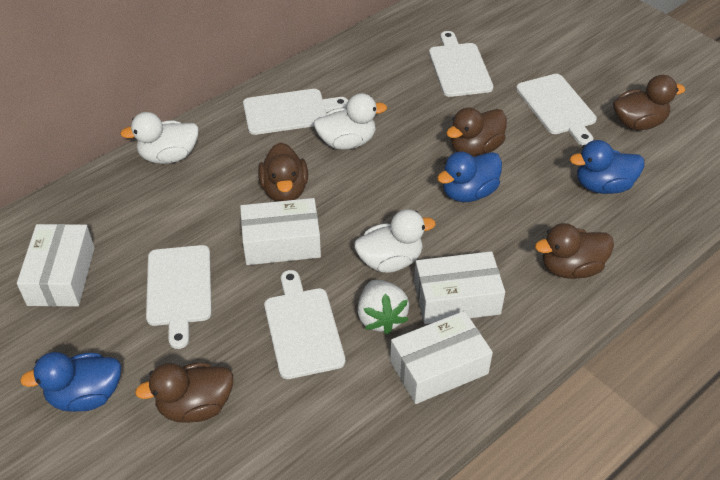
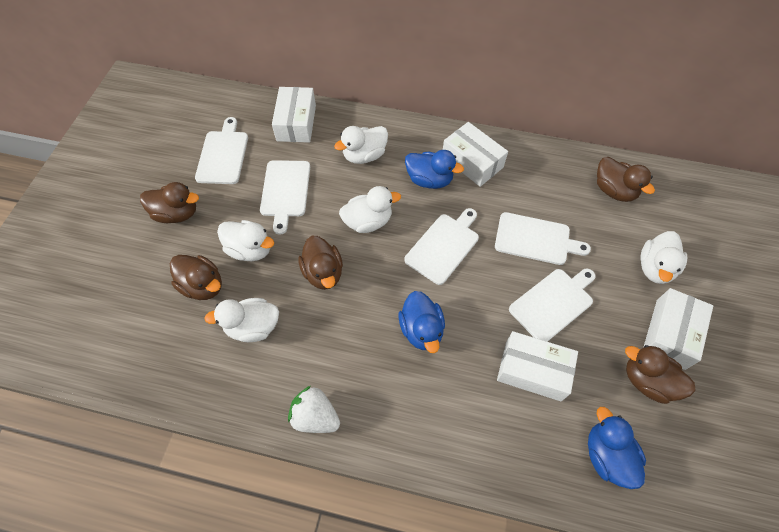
white duck: 3 -> 5

